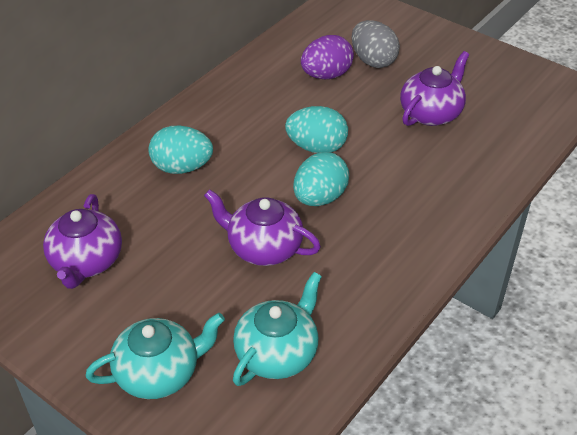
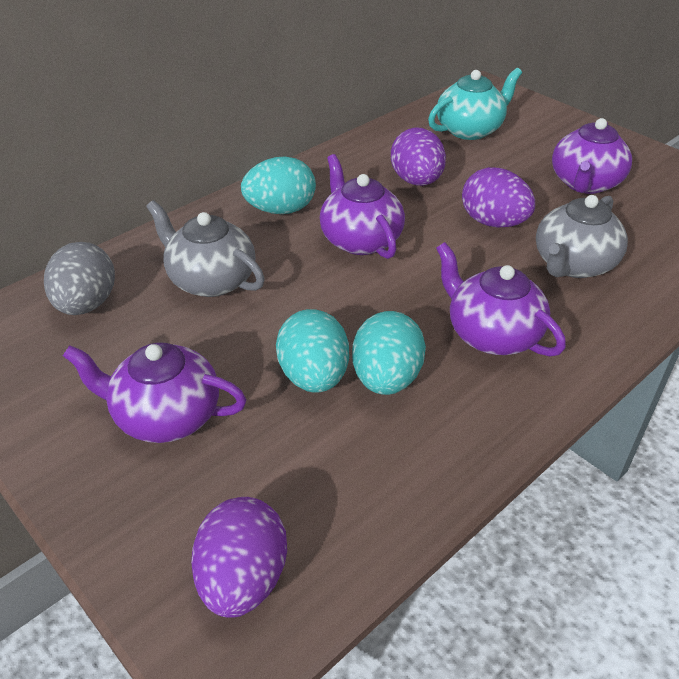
grey teapot: 0 -> 2
purple egg: 1 -> 3
purple teapot: 3 -> 4
turquoise teapot: 2 -> 1

